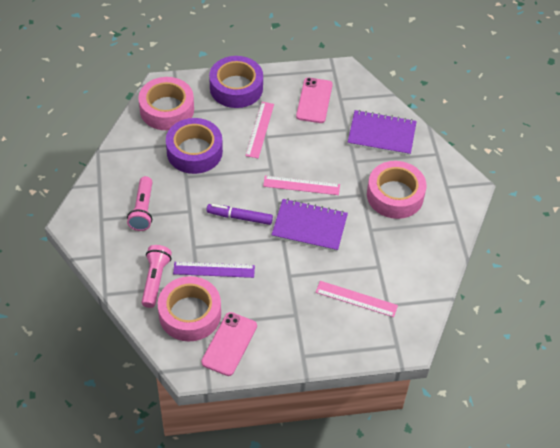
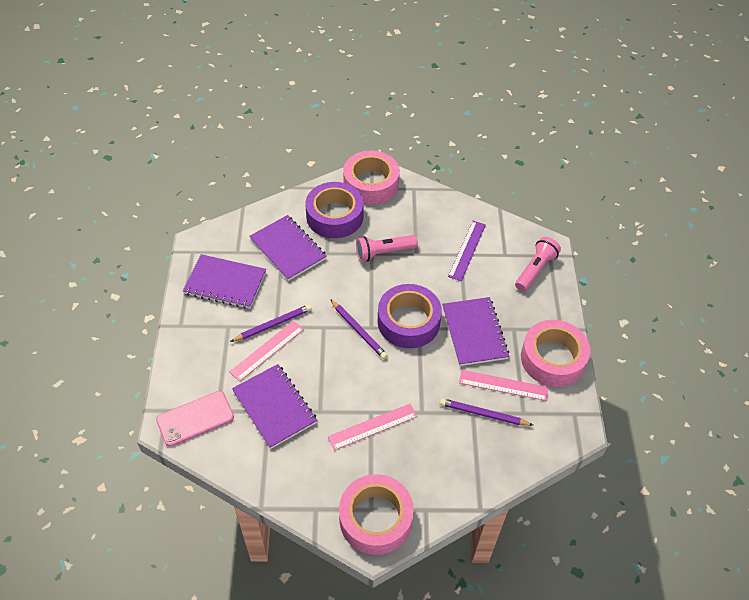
pink phone: 2 -> 1
purple marker: 1 -> 0
purple notebook: 2 -> 4
purple pencil: 0 -> 3

